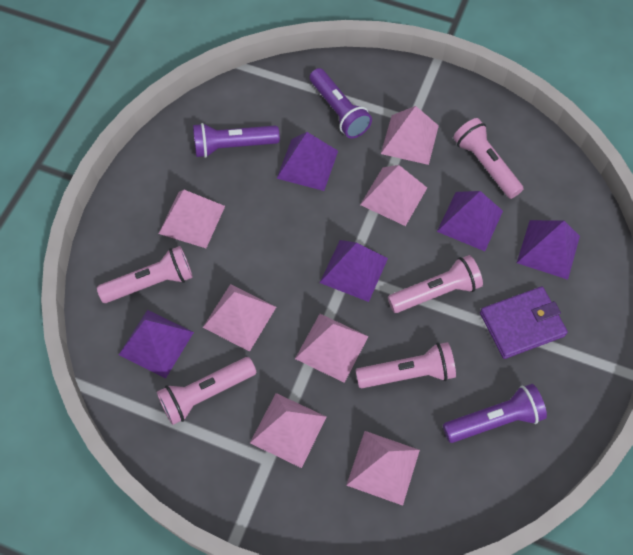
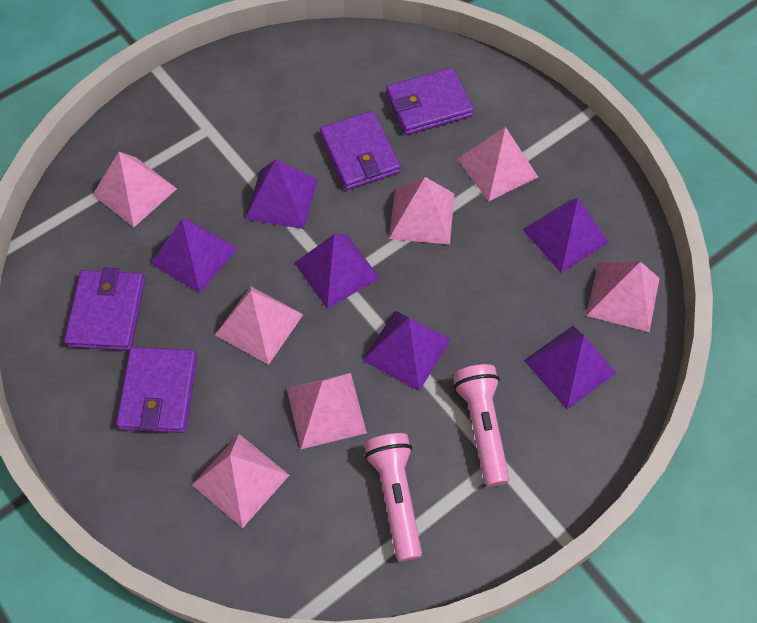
pink flashlight: 5 -> 2
purple flashlight: 3 -> 0
purple pyramid: 5 -> 6
purple wallet: 1 -> 4

